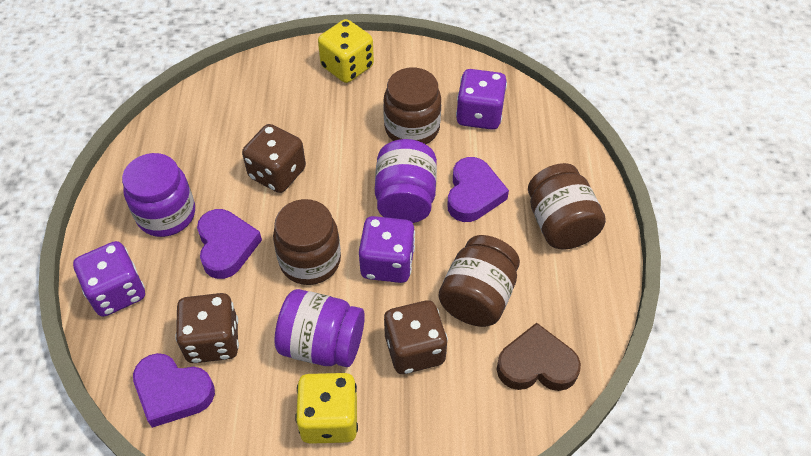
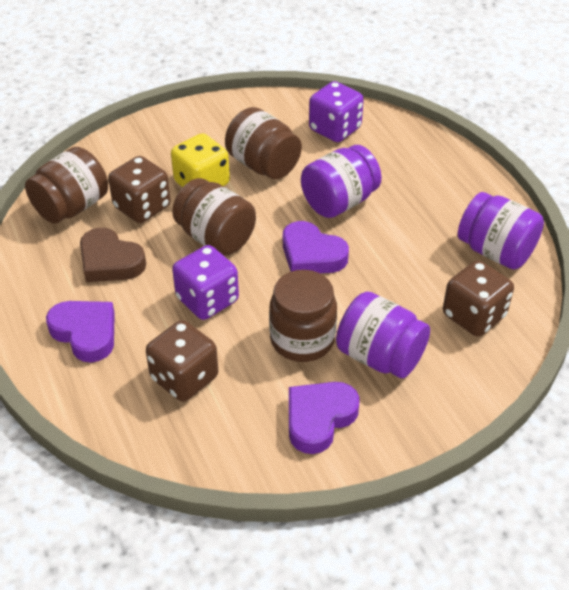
purple dice: 3 -> 2
yellow dice: 2 -> 1

